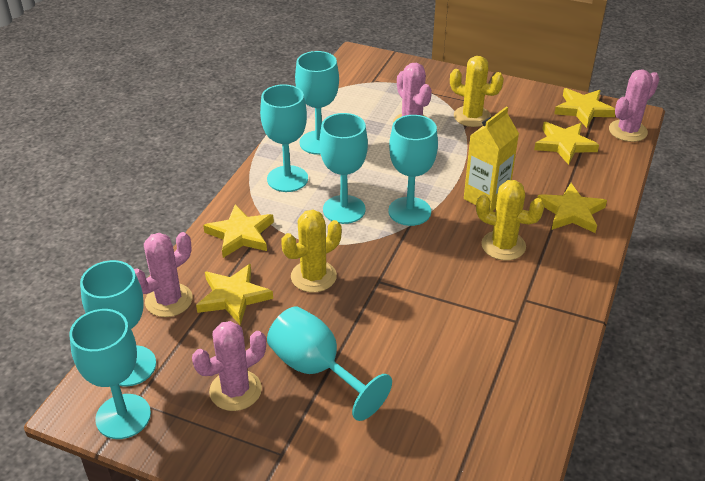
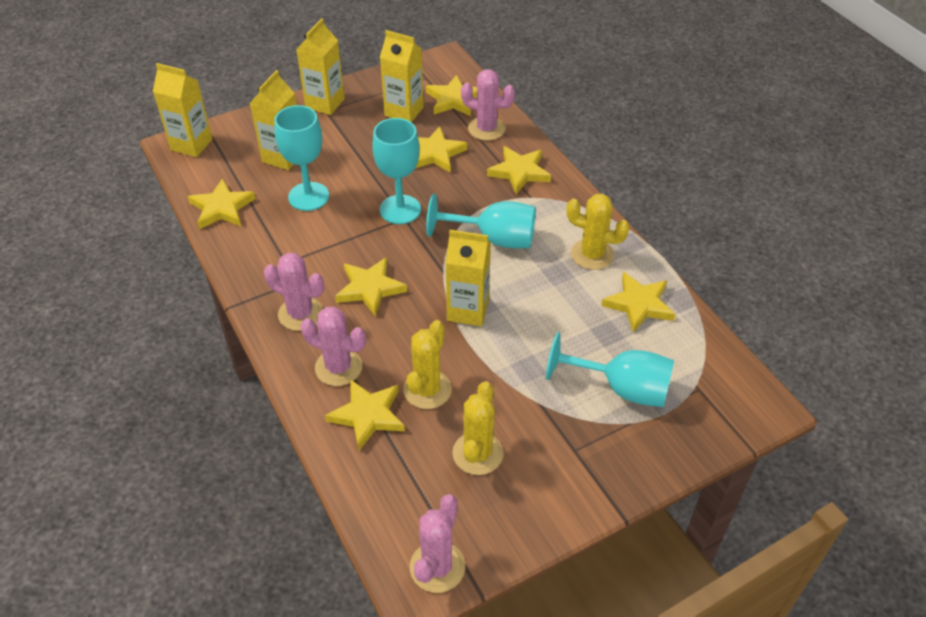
turquoise goblet: 7 -> 4
yellow carton: 1 -> 5
yellow star: 5 -> 7

